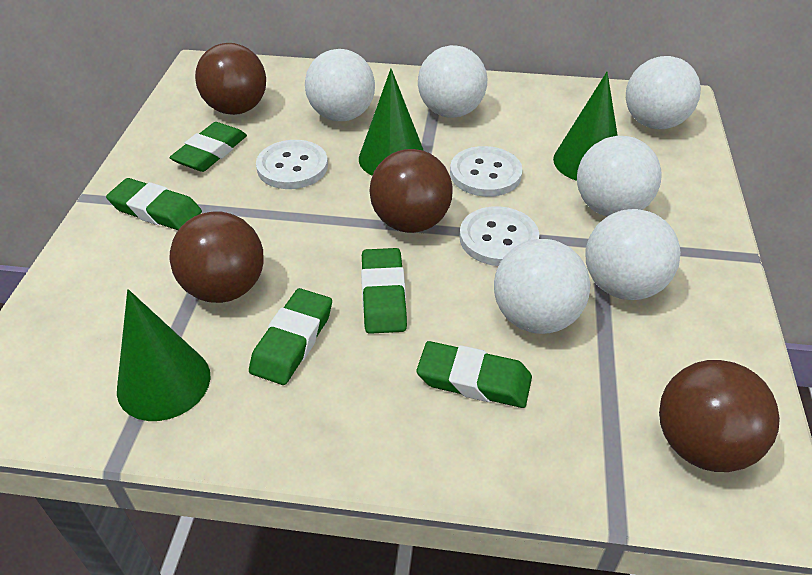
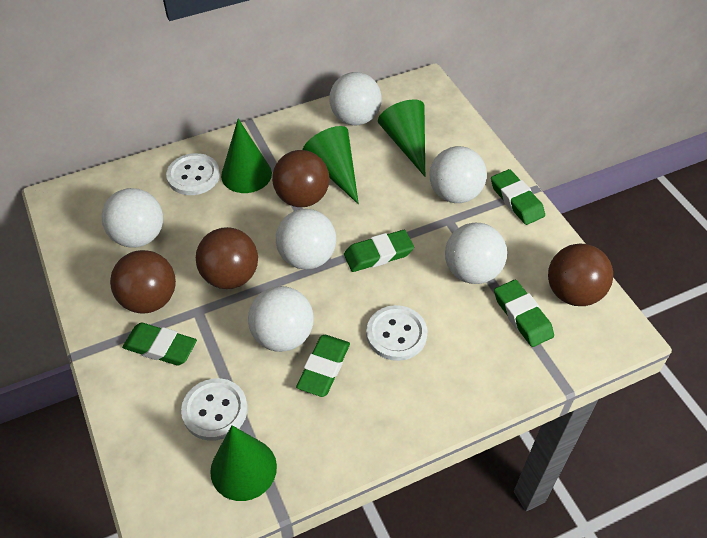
green cone: 3 -> 4

